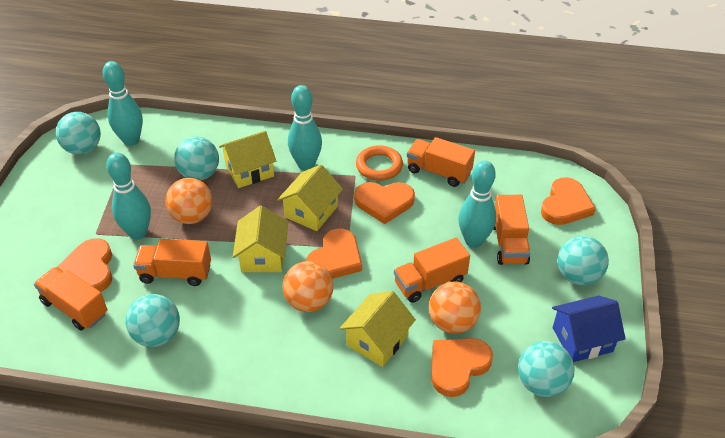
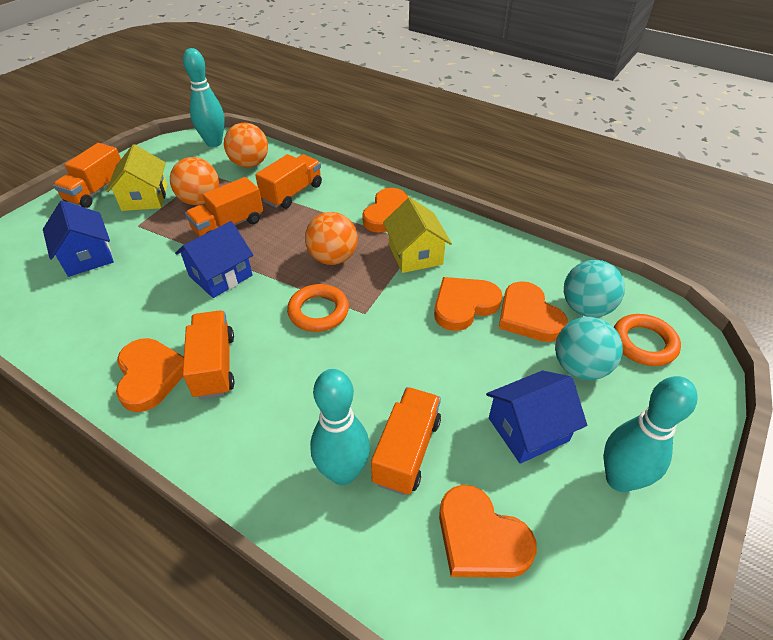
blue house: 1 -> 3
orange ring: 1 -> 2
turquoise ball: 5 -> 2
turquoise bowling pin: 4 -> 3
yellow house: 4 -> 2

